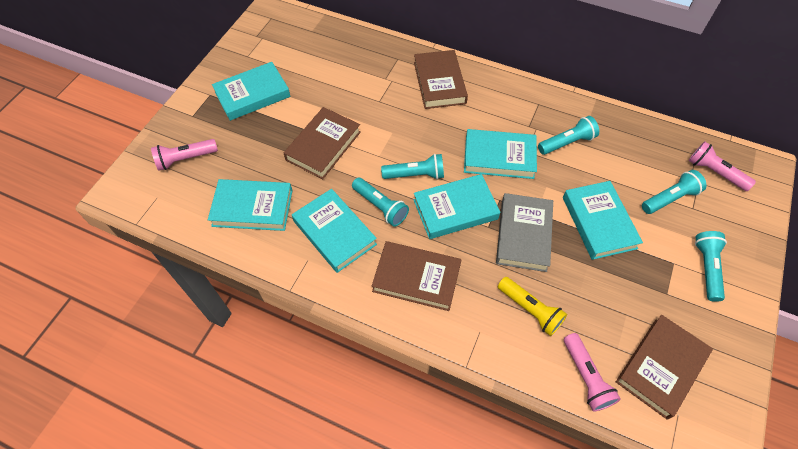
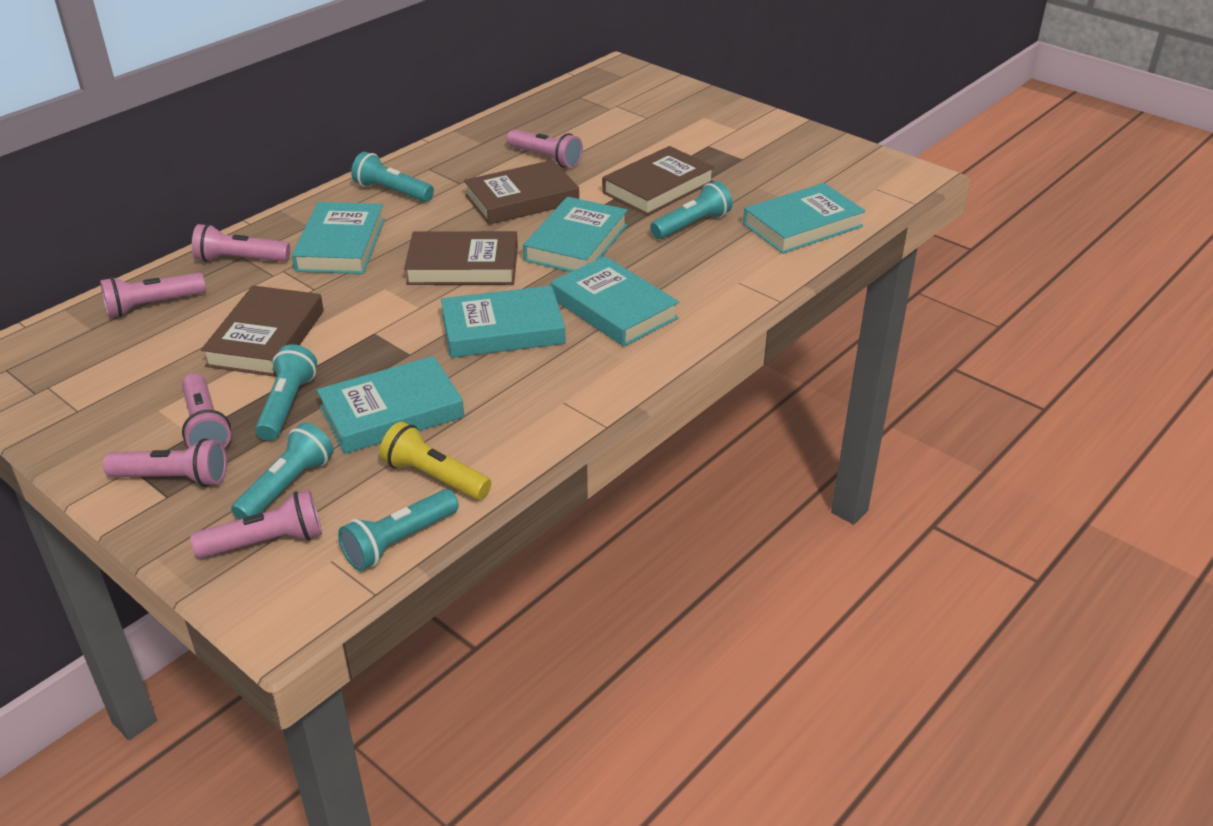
grey book: 1 -> 0
pink flashlight: 3 -> 6

